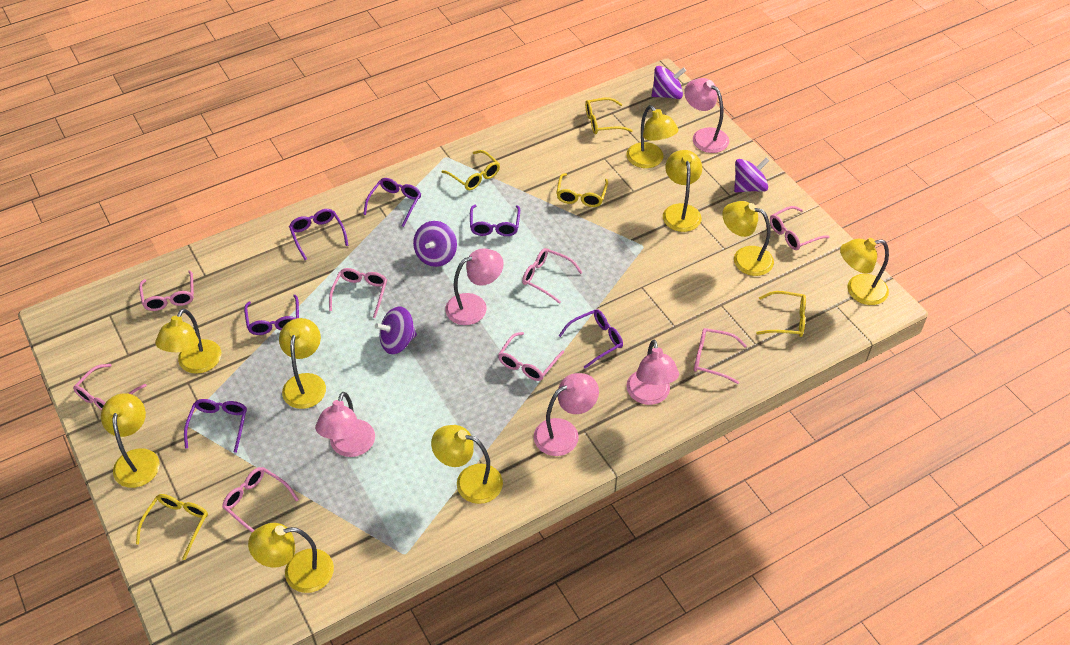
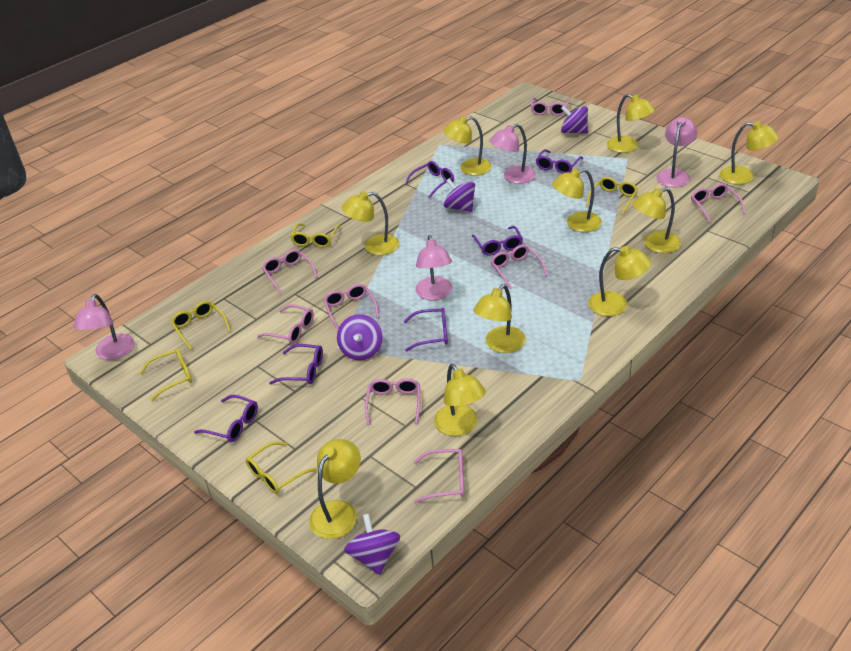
pink lamp: 5 -> 4
yellow lamp: 9 -> 10

